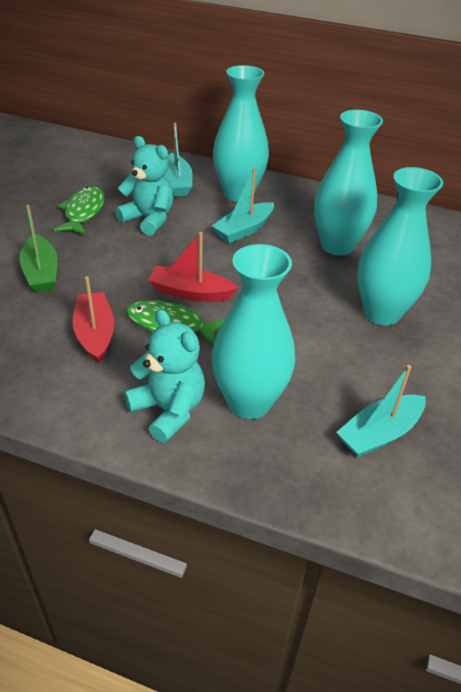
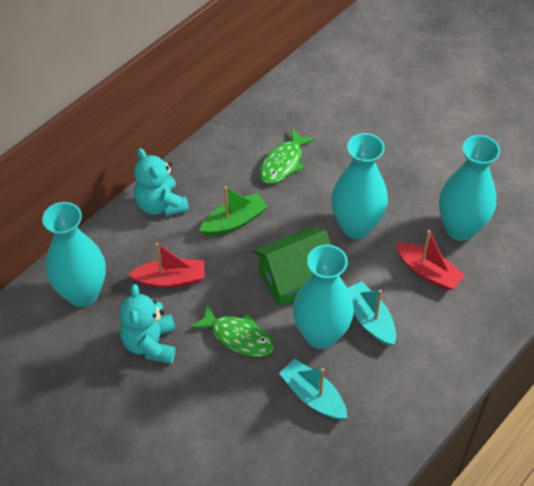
green house: 0 -> 1
turquoise boat: 3 -> 2

